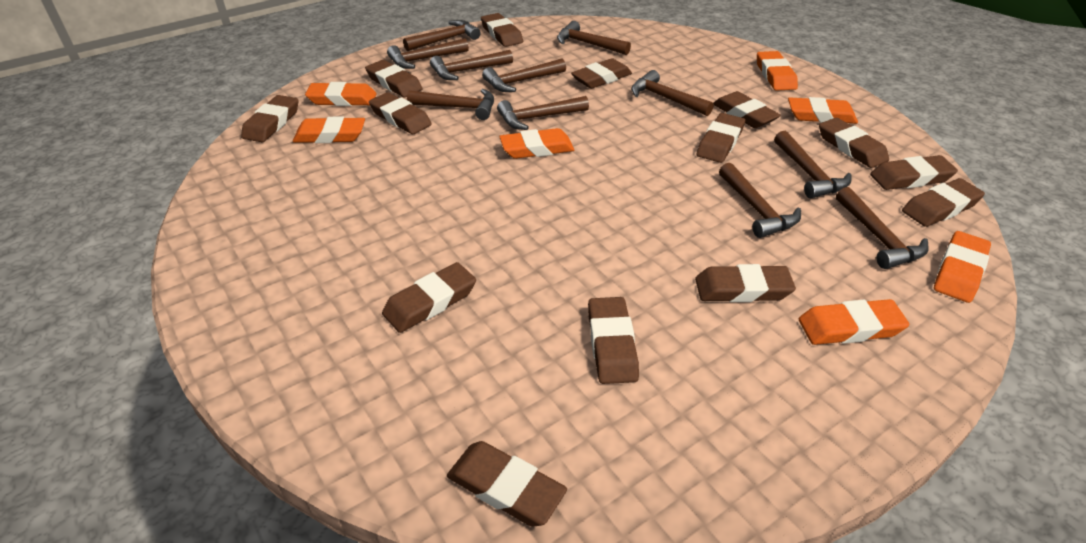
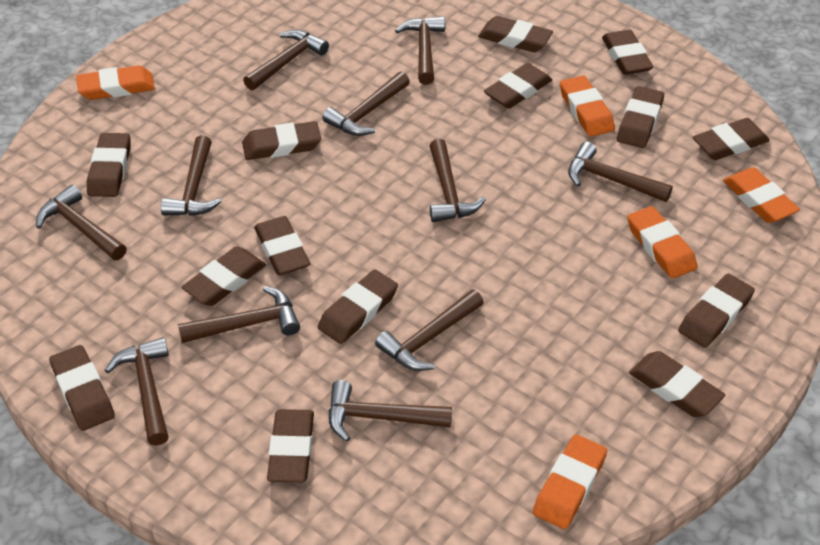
orange eraser: 7 -> 5

